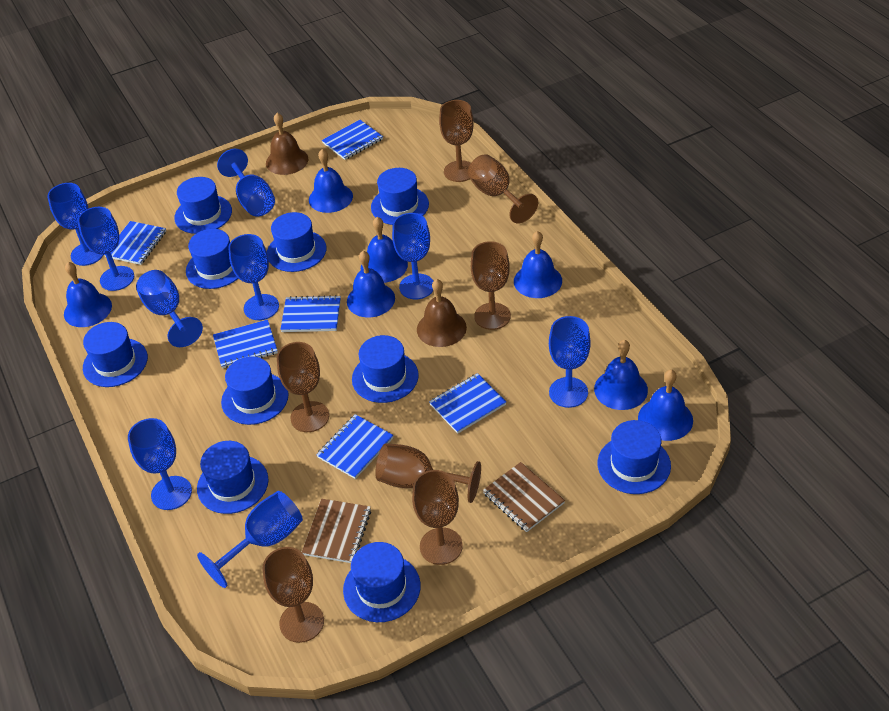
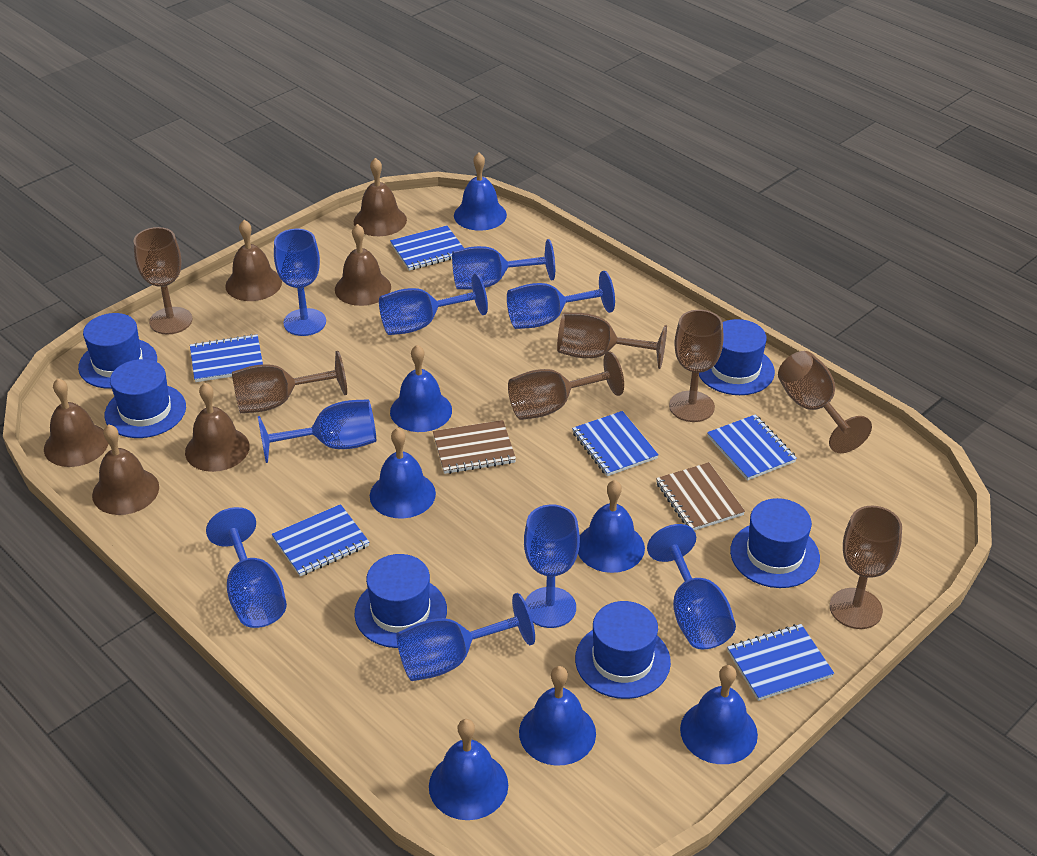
blue hat: 10 -> 6
brown bell: 2 -> 6

